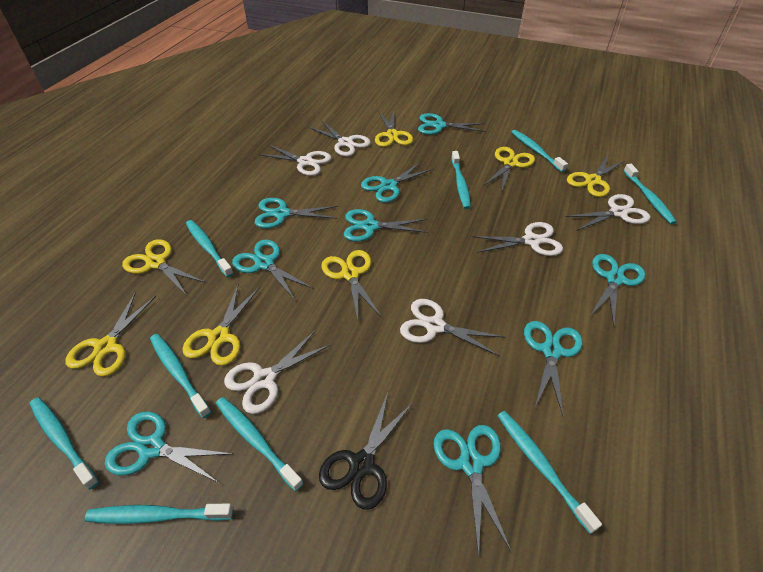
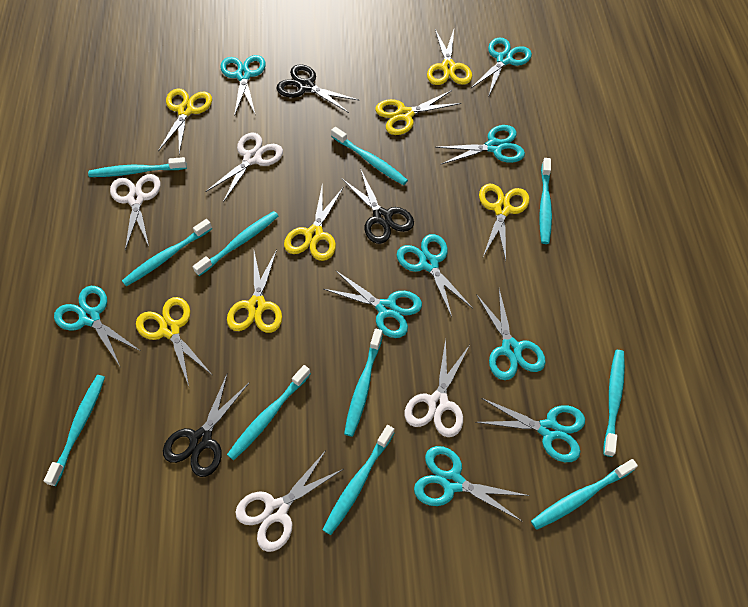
black scissors: 1 -> 3
turquoise toothbrush: 9 -> 11
white scissors: 6 -> 4

